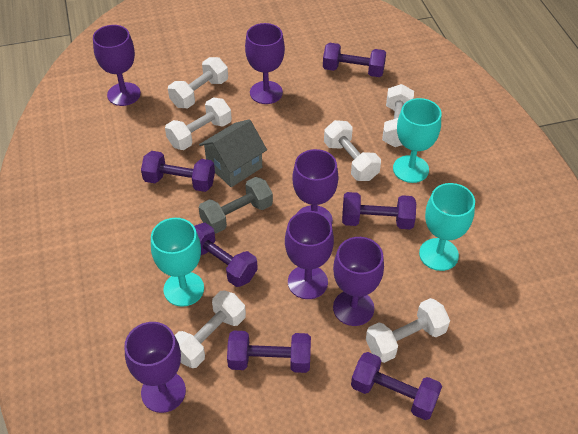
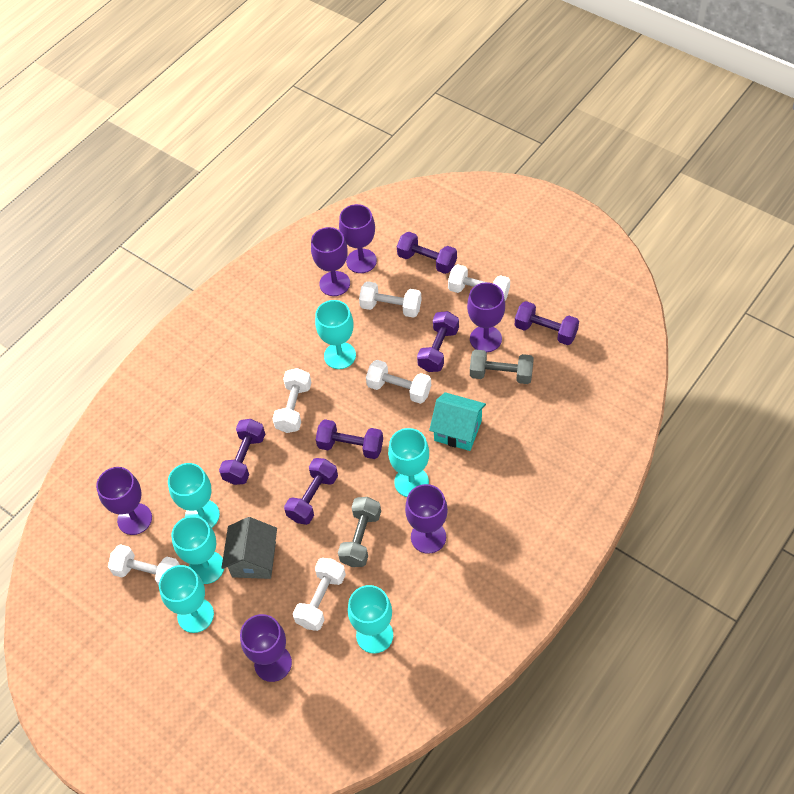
grey dumbbell: 1 -> 2
turquoise goblet: 3 -> 6
turquoise house: 0 -> 1

